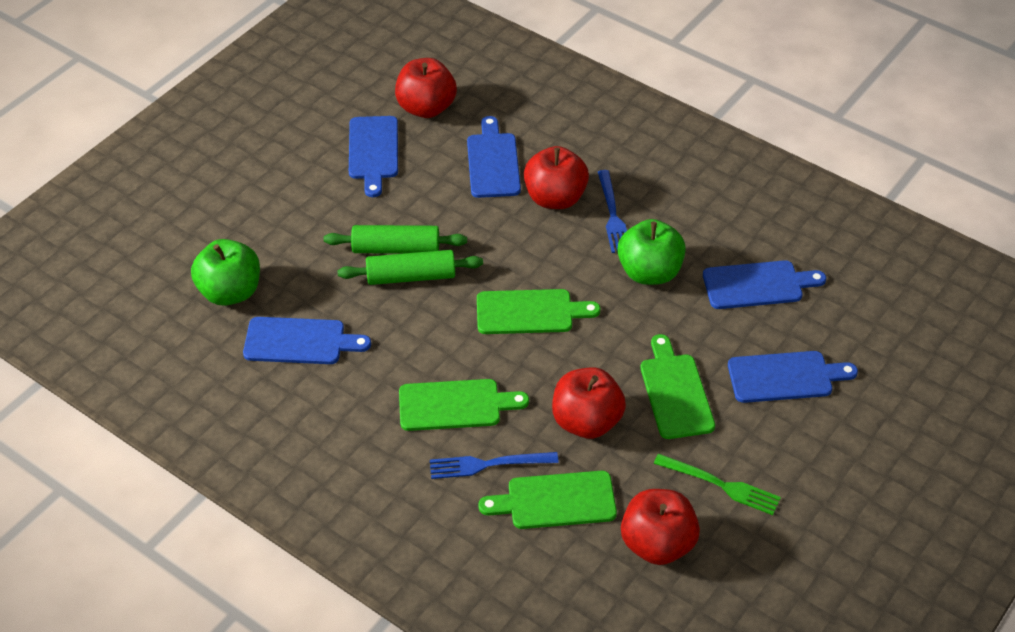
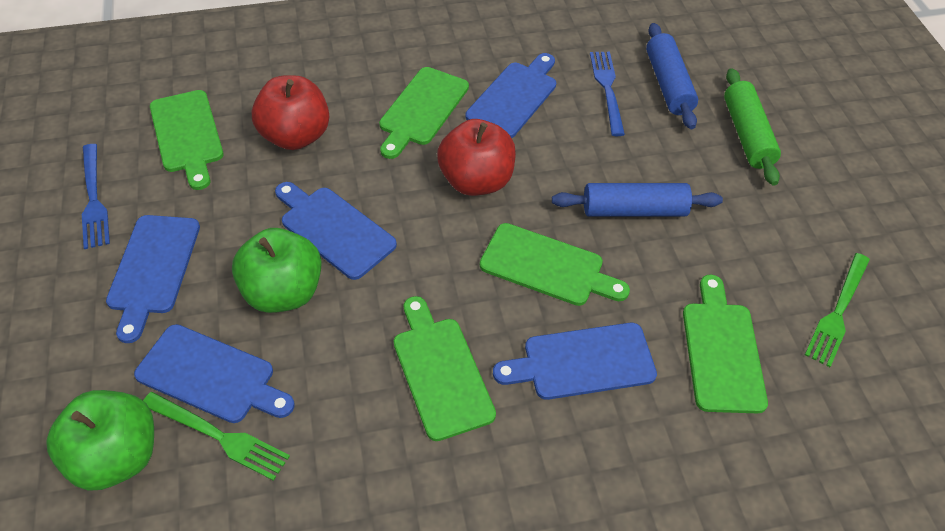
blue rolling pin: 0 -> 2
green cutting board: 4 -> 5
green fork: 1 -> 2
green rolling pin: 2 -> 1
red apple: 4 -> 2

